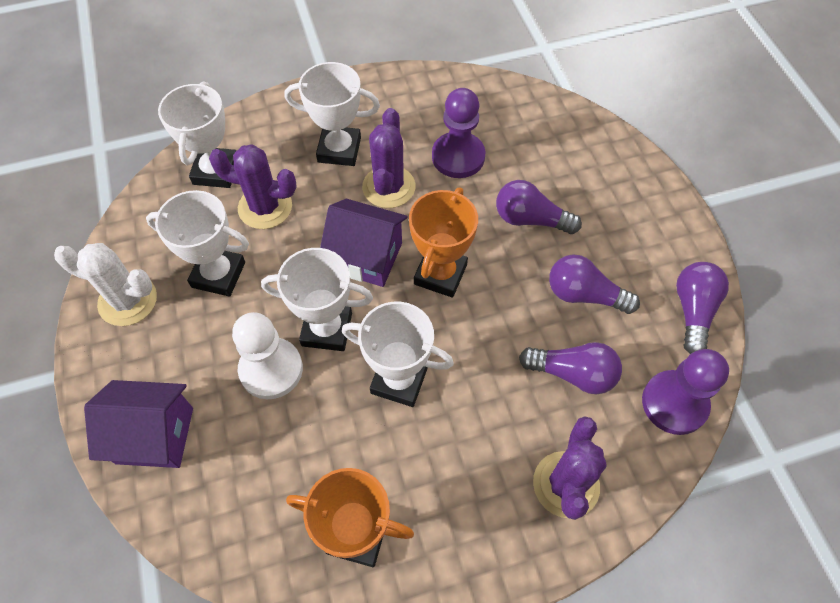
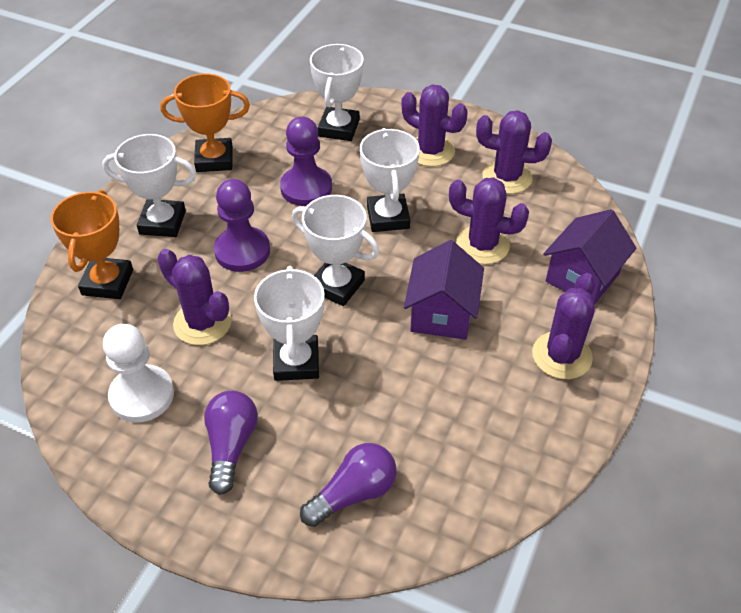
purple cactus: 3 -> 5
purple light bulb: 4 -> 2
white cactus: 1 -> 0

